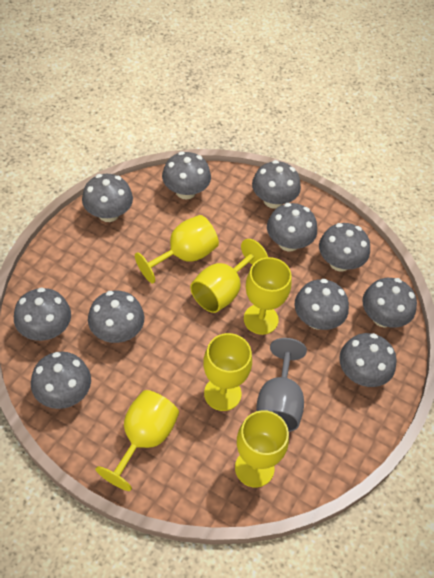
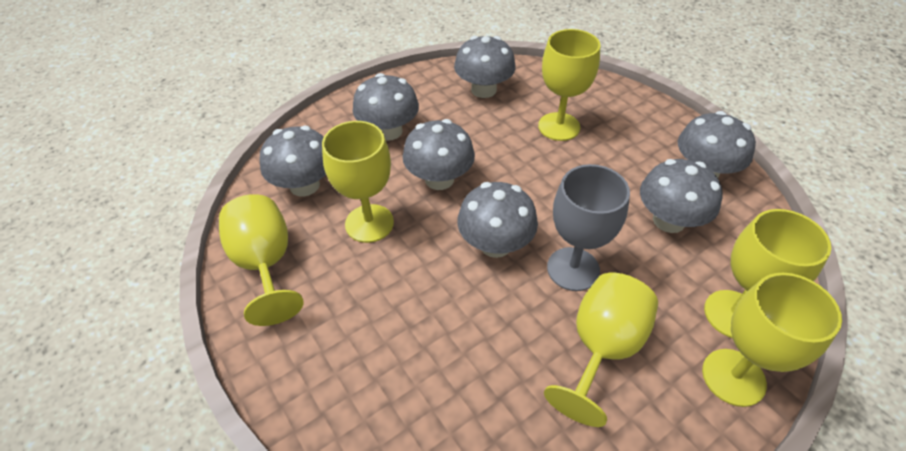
grey mushroom: 11 -> 7

